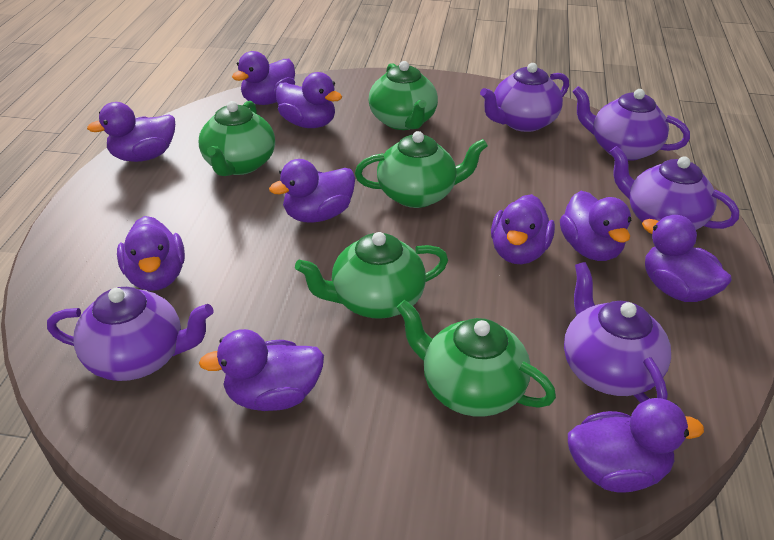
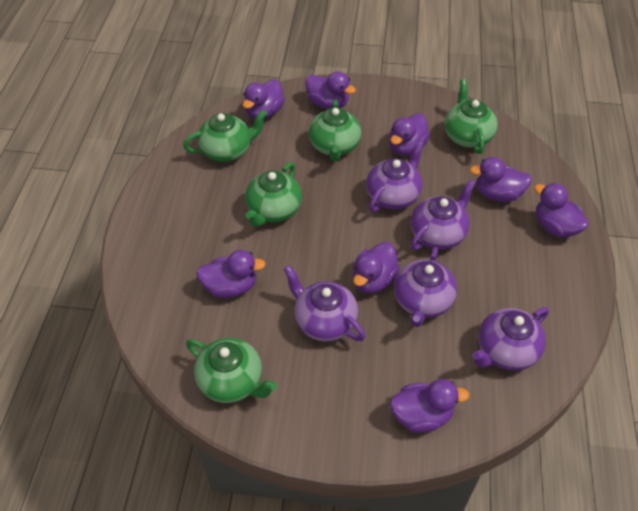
purple duck: 10 -> 8

